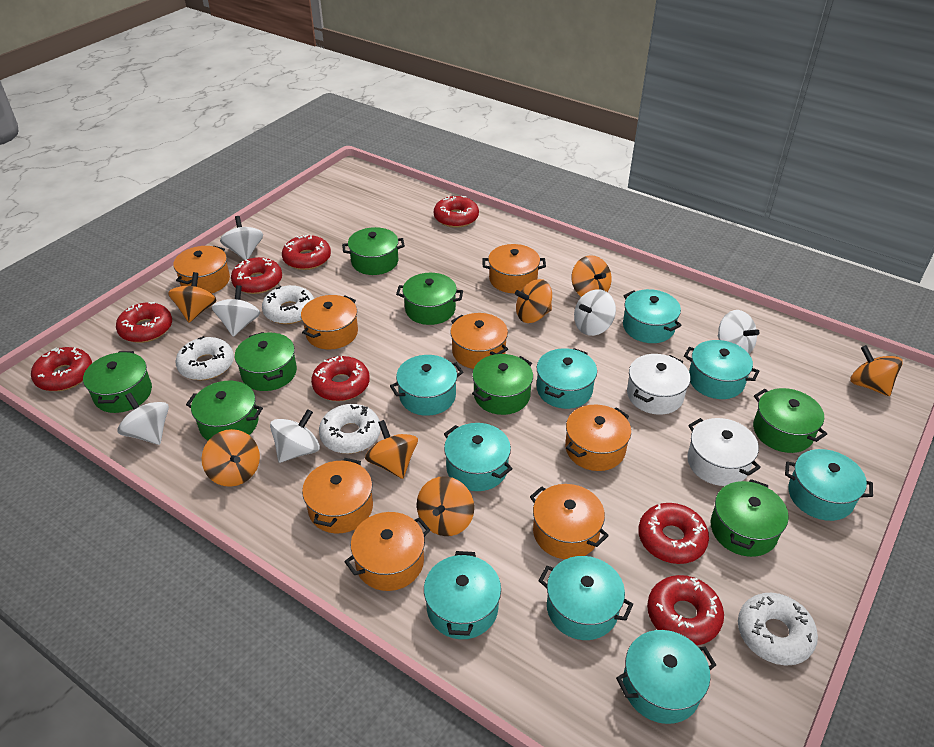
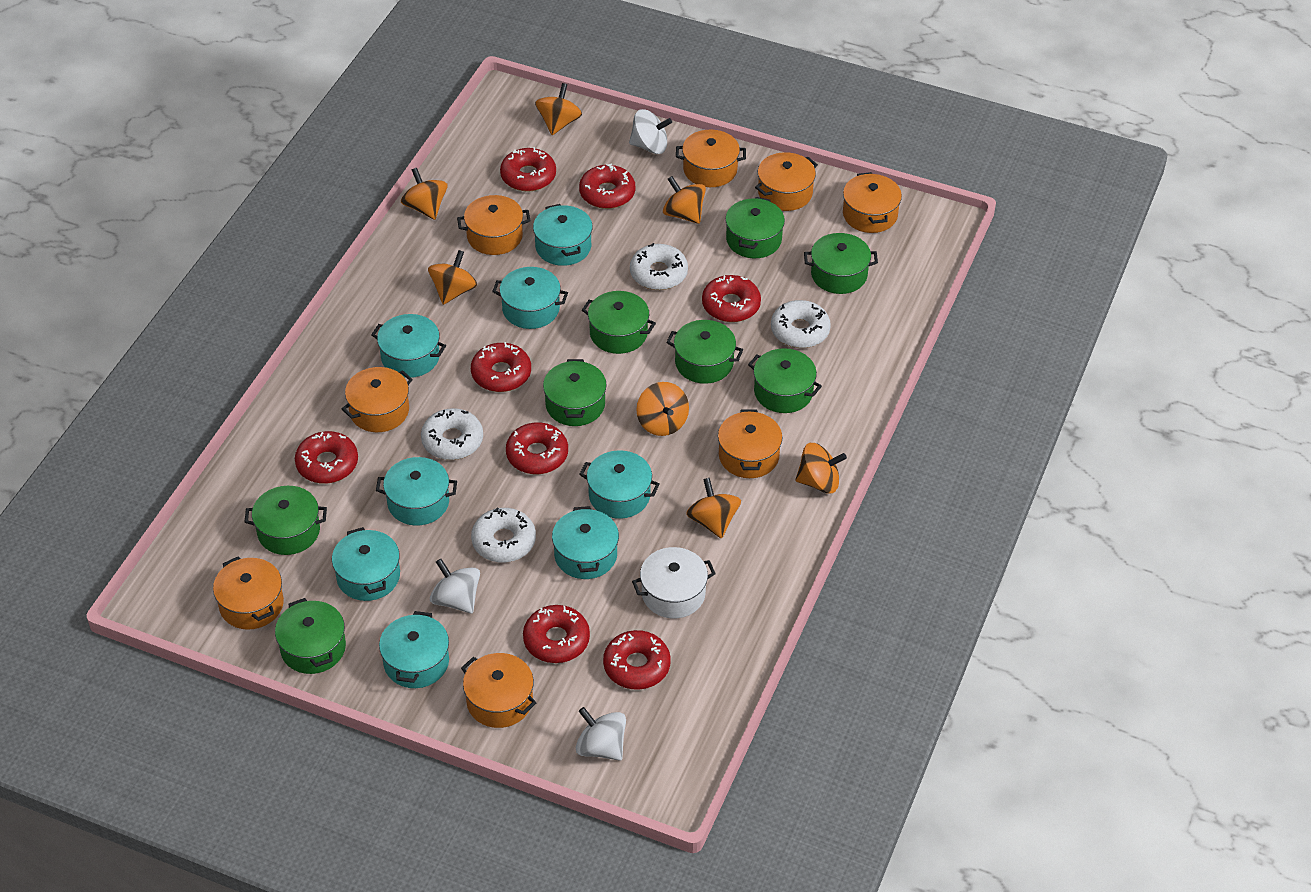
turquoise pot: 9 -> 8
white pot: 2 -> 1
white spinning top: 6 -> 3

